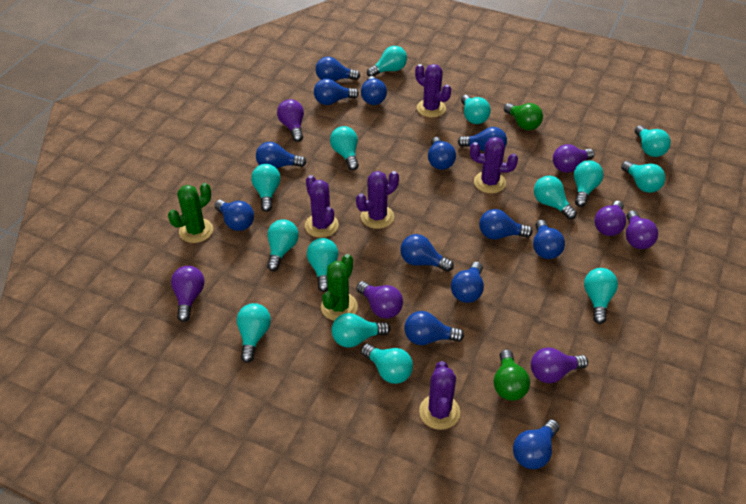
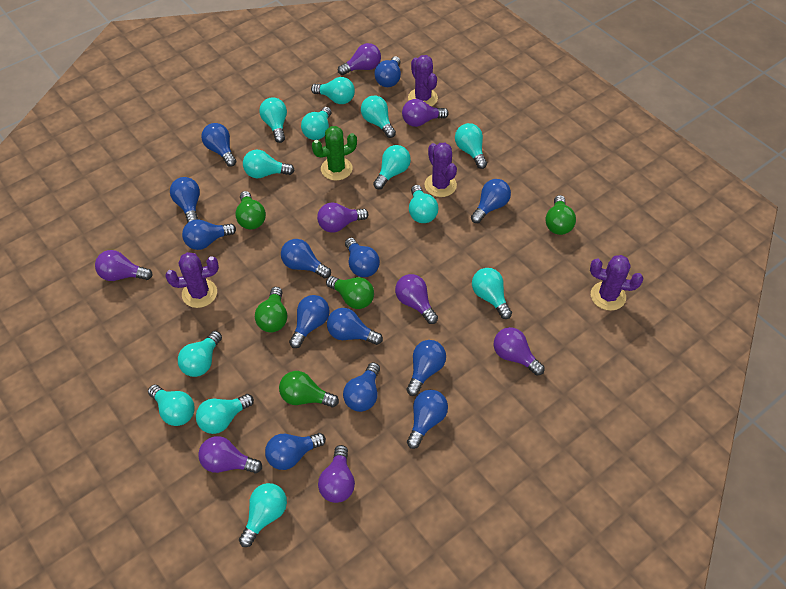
green cactus: 2 -> 1
green light bulb: 2 -> 5
purple cactus: 5 -> 4
purple light bulb: 7 -> 8
turquoise light bulb: 14 -> 13

